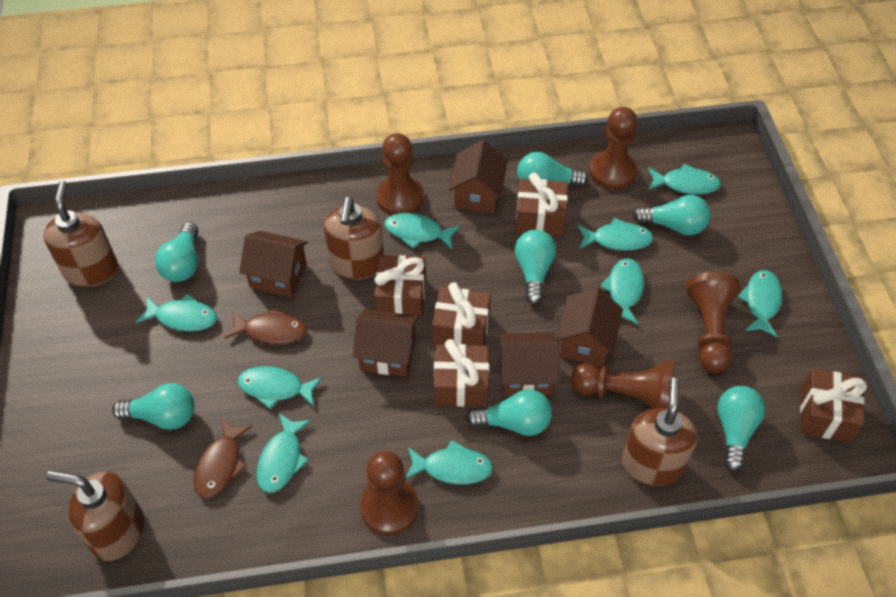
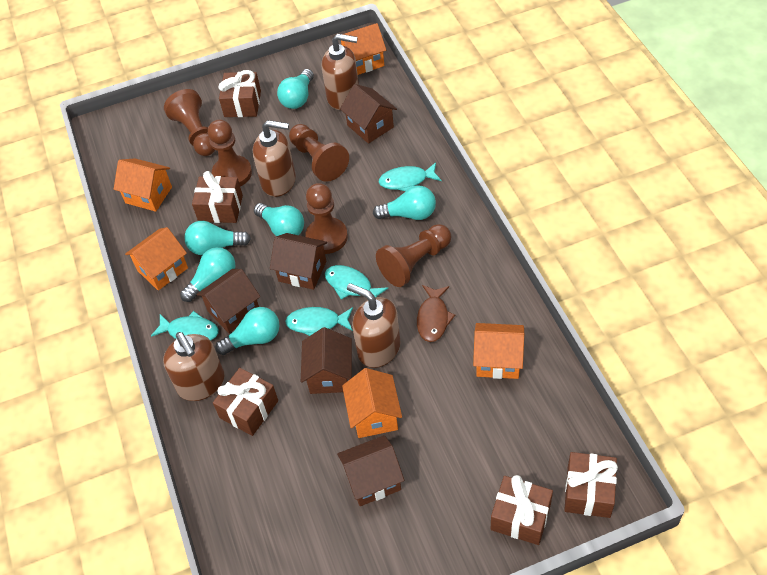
brown fish: 2 -> 1
orange house: 0 -> 5
turquoise fish: 9 -> 4
turquoise light bulb: 7 -> 6

